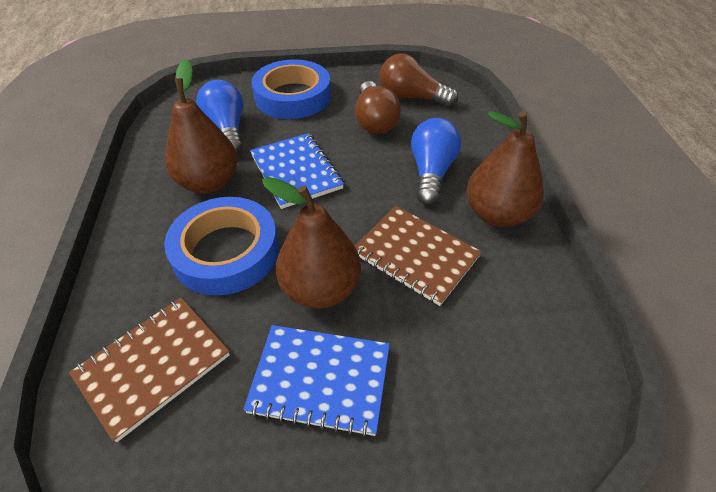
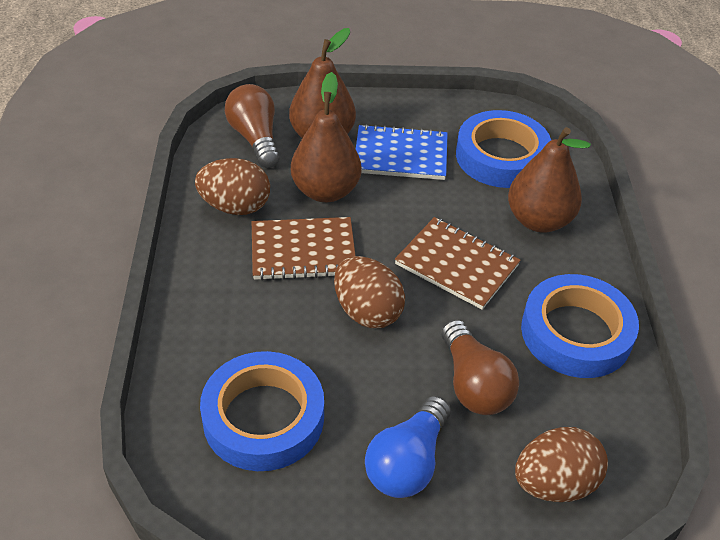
blue light bulb: 2 -> 1
blue notebook: 2 -> 1
blue tape: 2 -> 3
brown egg: 0 -> 3

